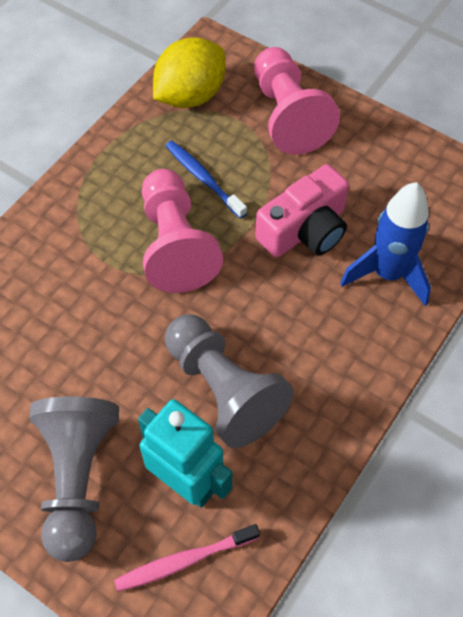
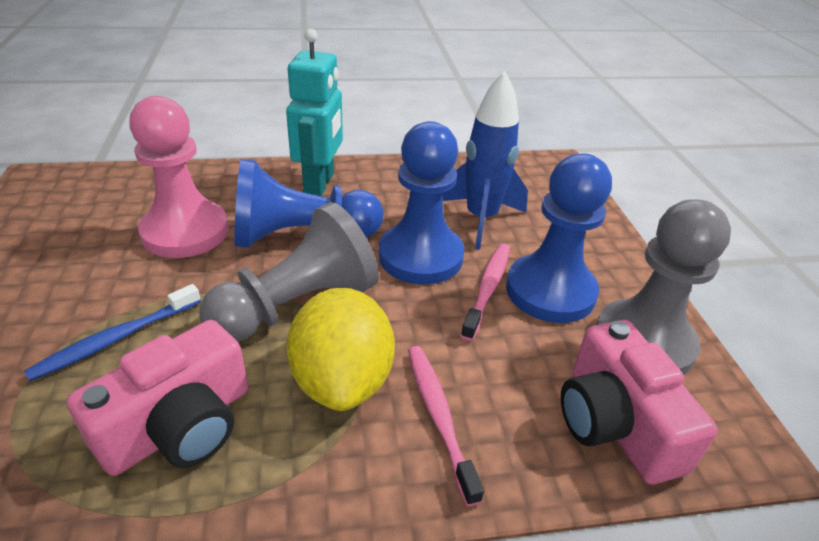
blue pawn: 0 -> 3
pink camera: 1 -> 2
pink pawn: 2 -> 1
pink toothbrush: 1 -> 2

